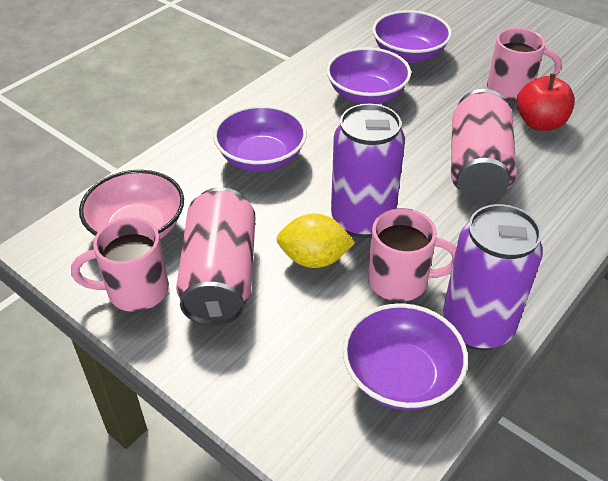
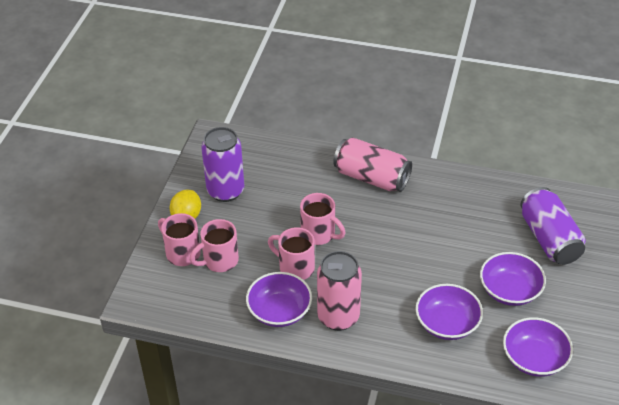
pink bowl: 1 -> 0
pink mug: 3 -> 4
red apple: 1 -> 0

